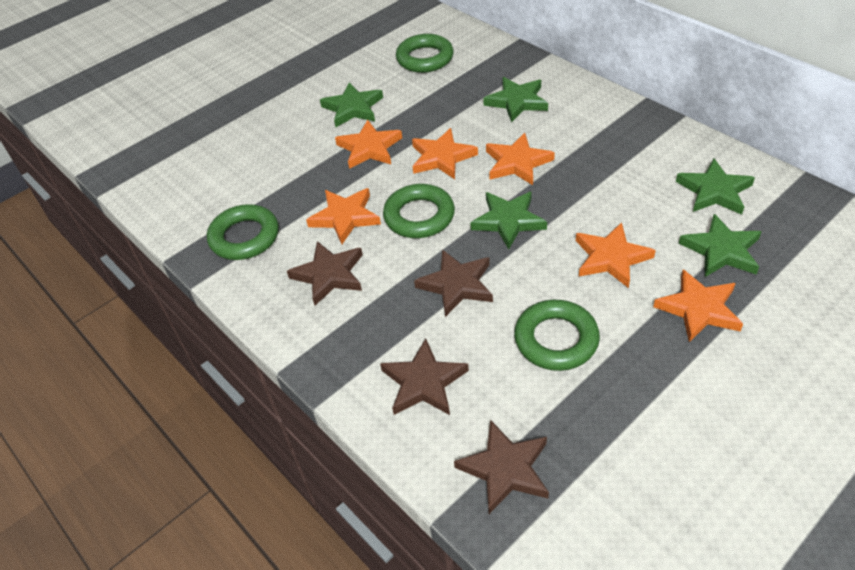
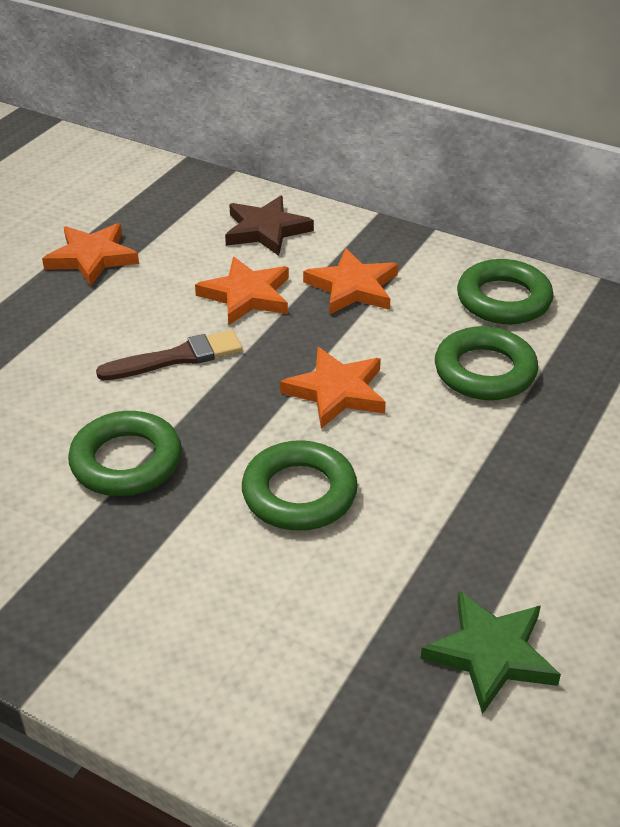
brown brush: 0 -> 1
brown star: 4 -> 1
green star: 5 -> 1
orange star: 6 -> 4

